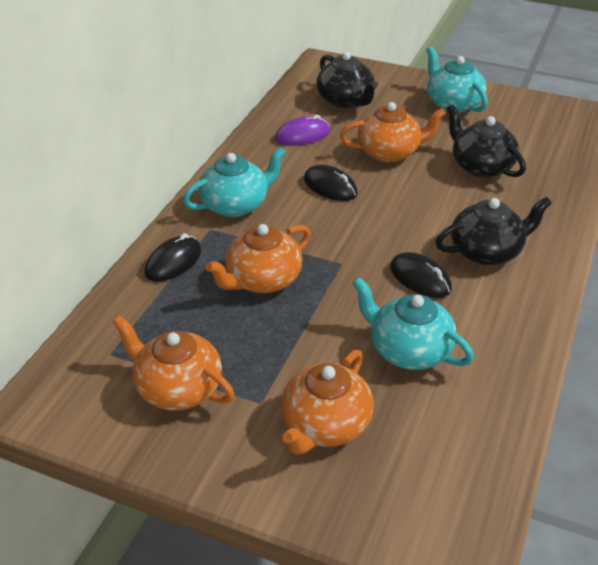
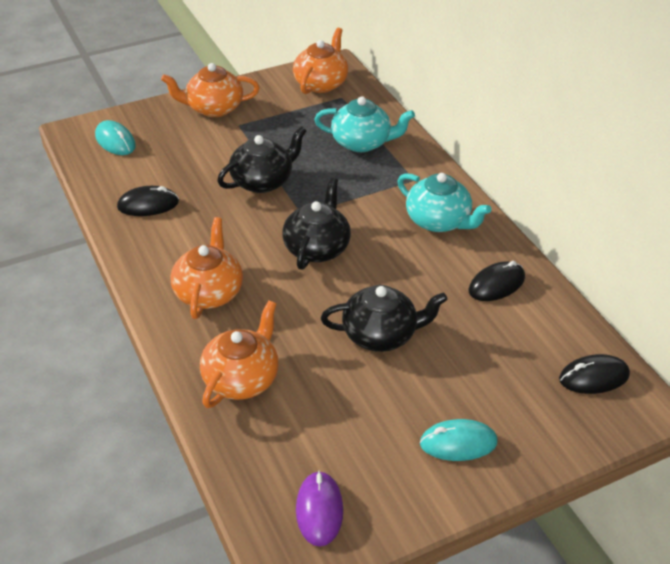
turquoise mouse: 0 -> 2
turquoise teapot: 3 -> 2

